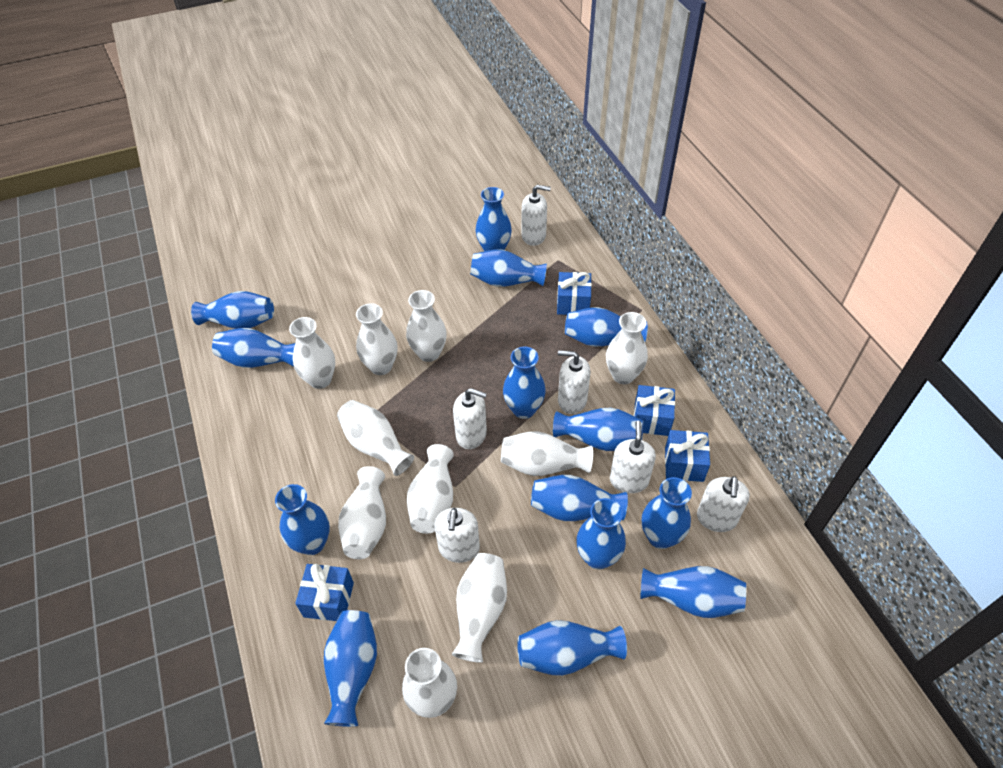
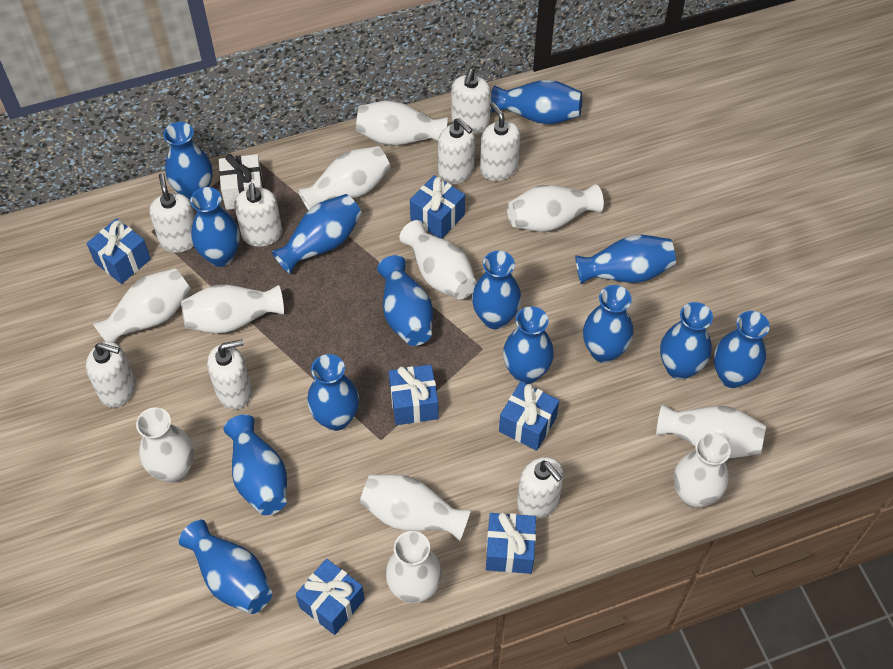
blue gift: 4 -> 6
white gift: 0 -> 1
white soap dispenser: 6 -> 8
white vase: 10 -> 11

